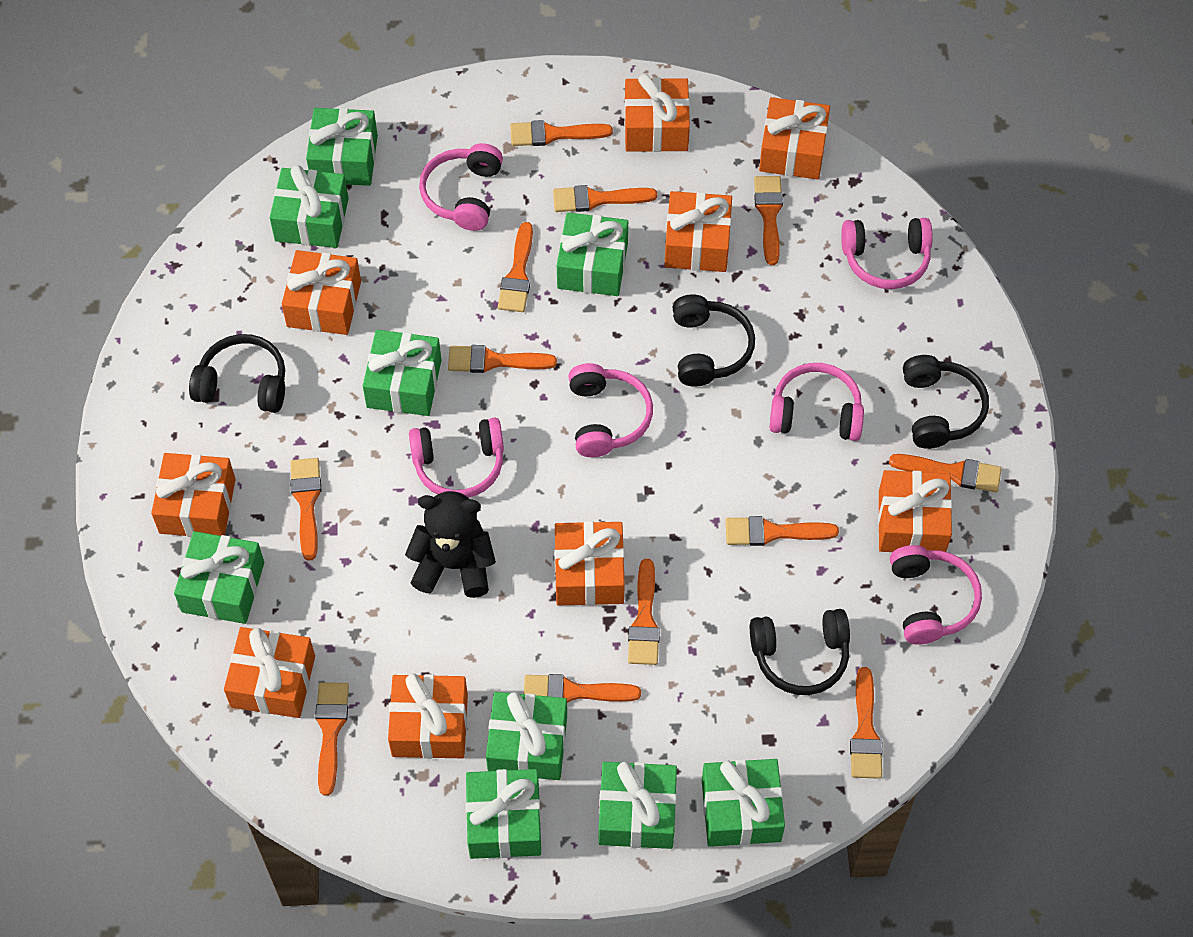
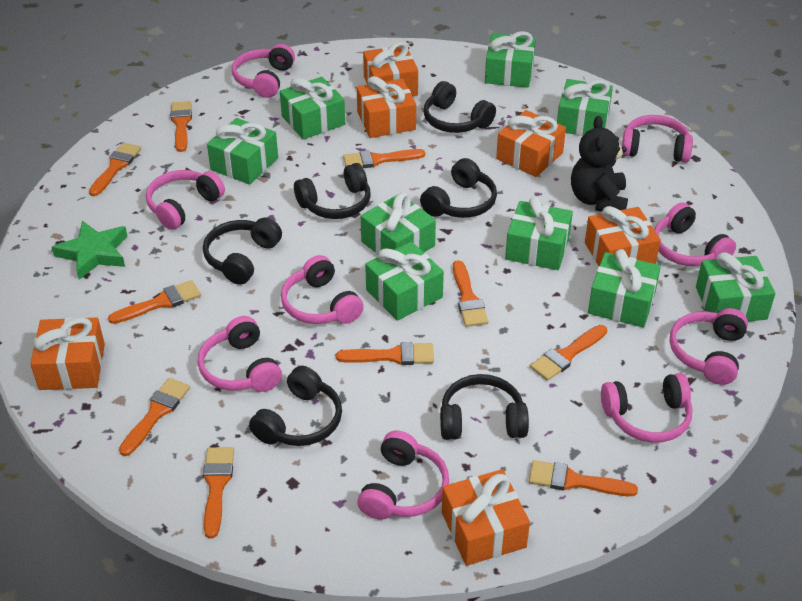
black headphones: 4 -> 6
green star: 0 -> 1
orange brush: 12 -> 10
orange gift: 9 -> 6
pink headphones: 6 -> 9

